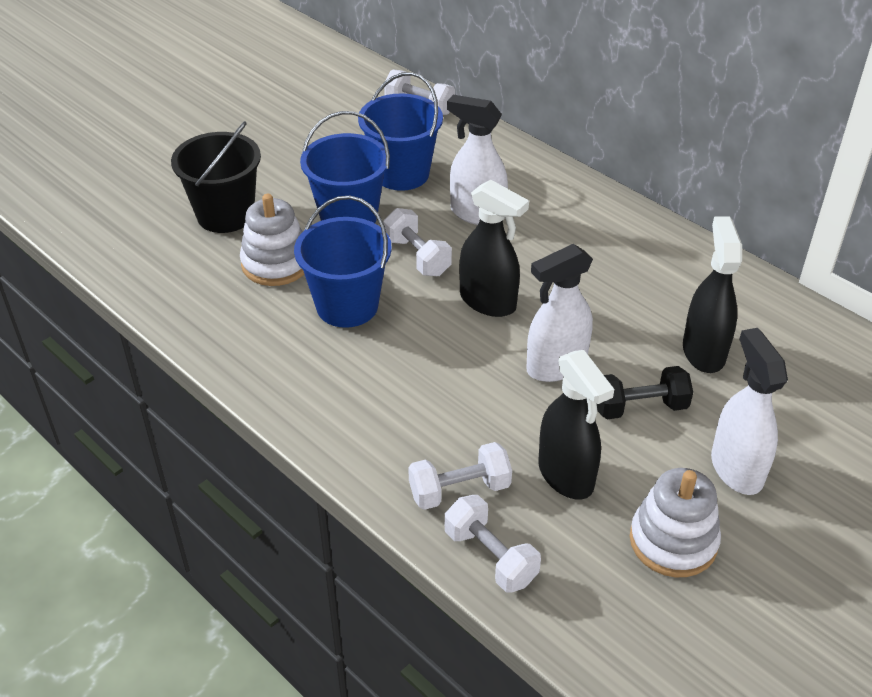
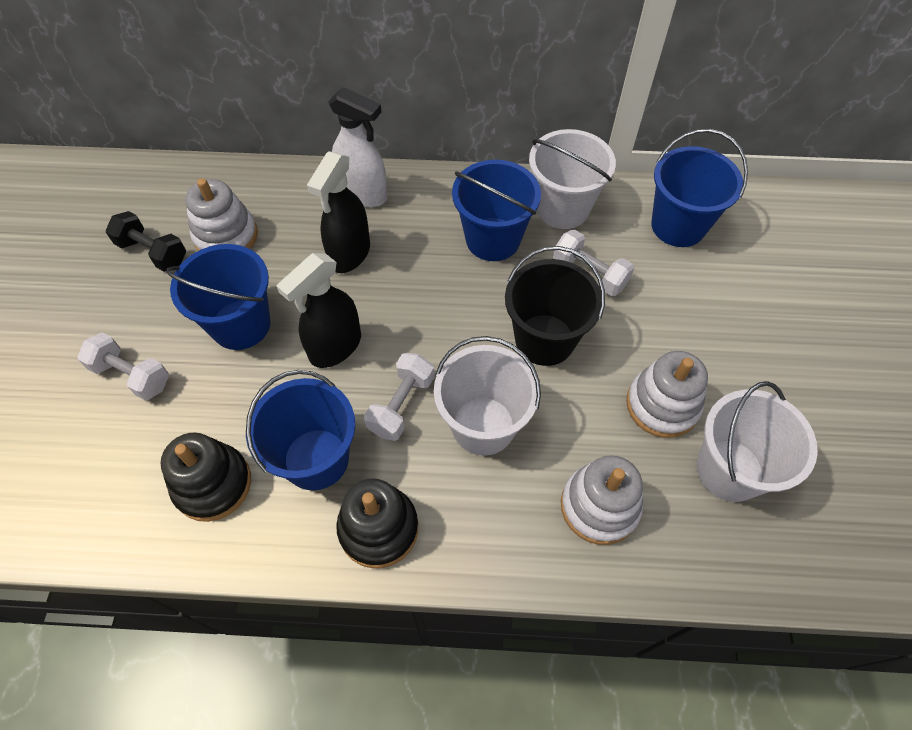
black spray bottle: 3 -> 2
black stacking toy: 0 -> 2
blue bucket: 3 -> 4
white bucket: 0 -> 3
white dumbbell: 4 -> 3
white spray bottle: 3 -> 1
white stacking toy: 2 -> 3

